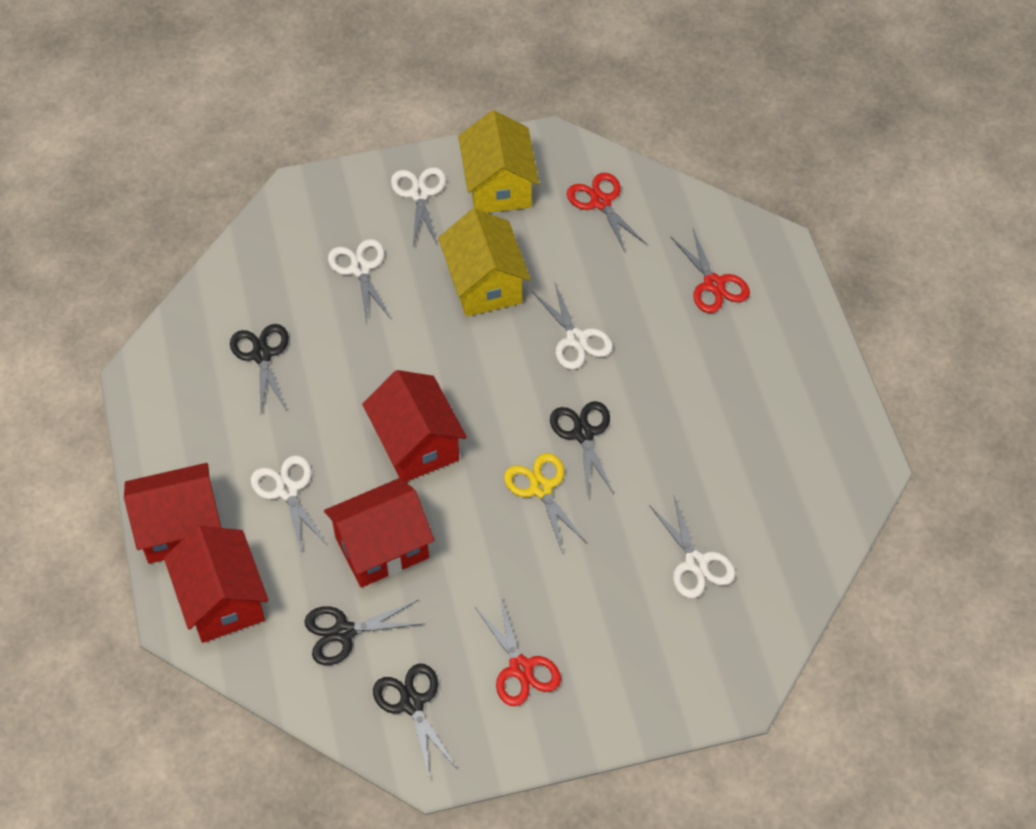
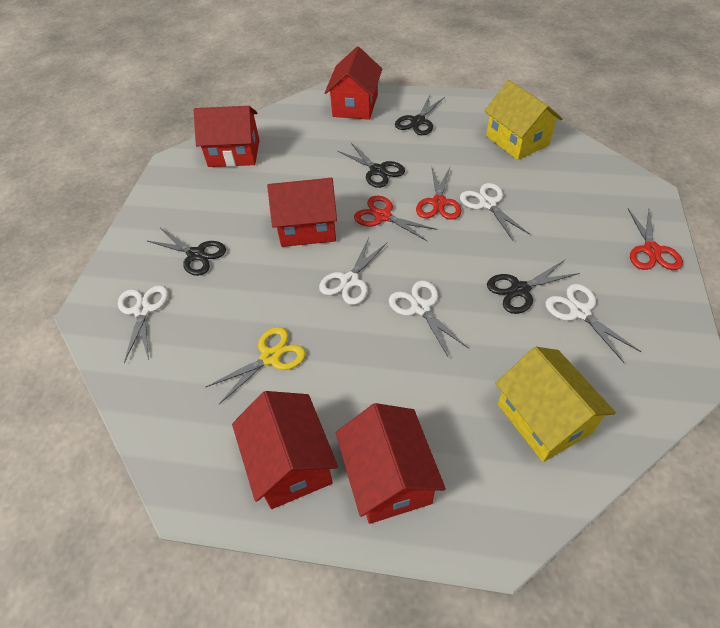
red house: 4 -> 5

